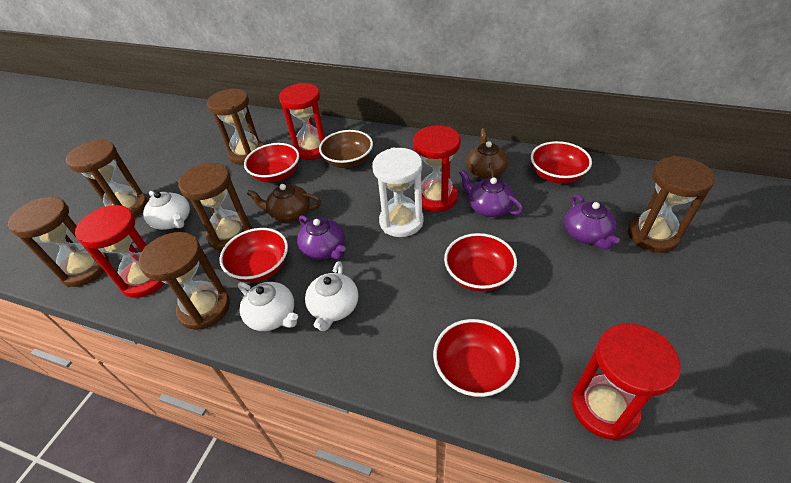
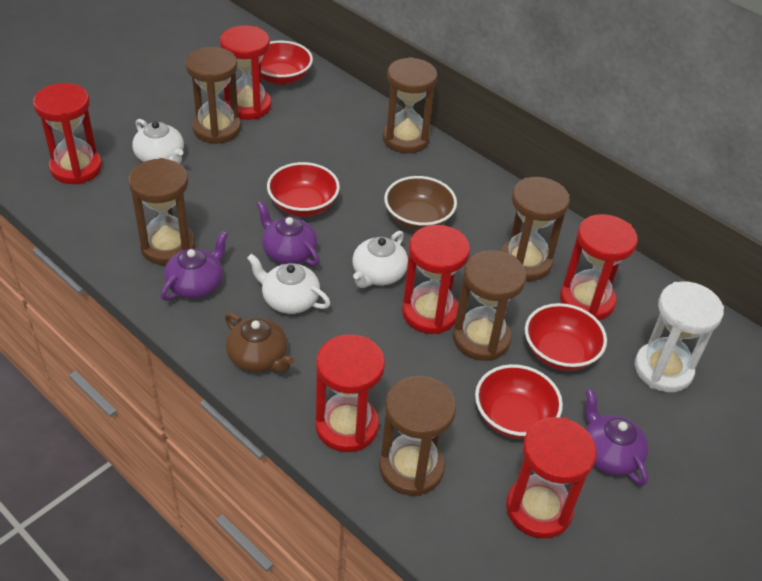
brown teapot: 2 -> 1
red bowl: 5 -> 4
red hourglass: 4 -> 6

